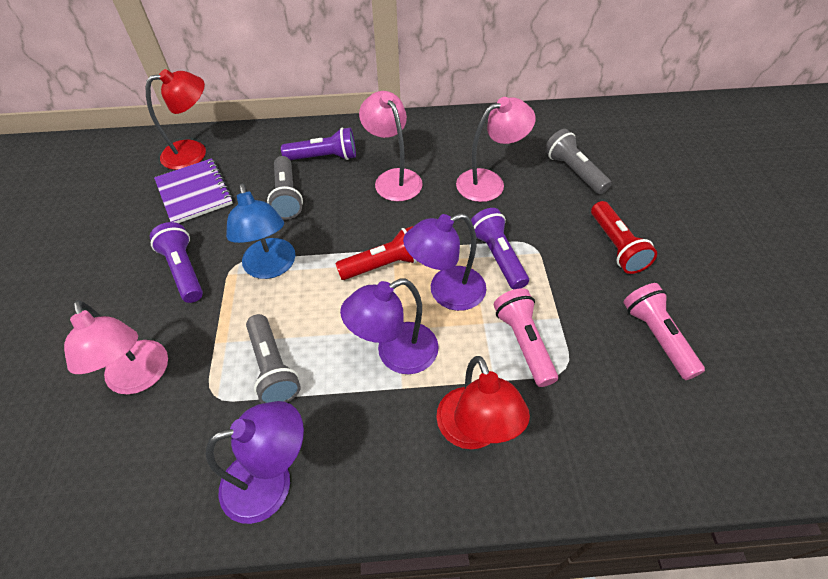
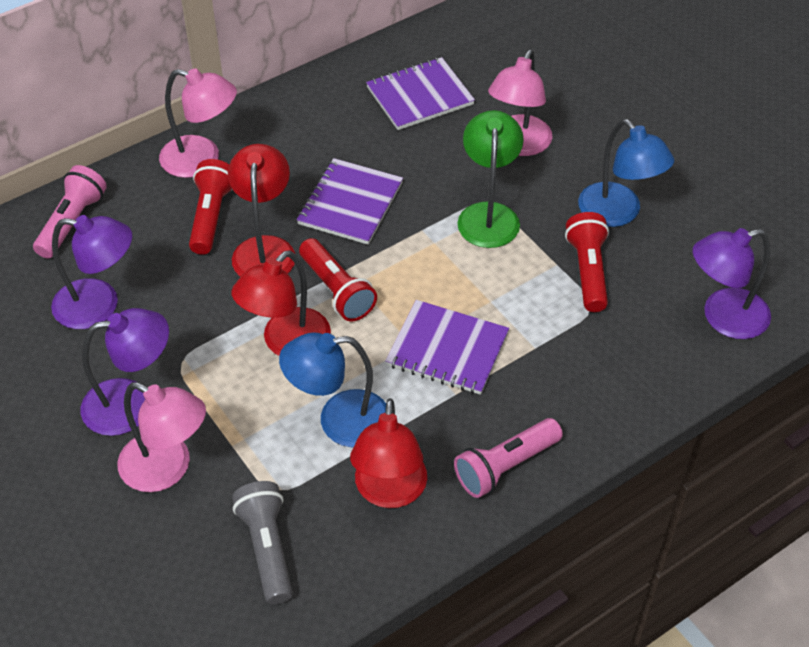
blue lamp: 1 -> 2
green lamp: 0 -> 1
grey flashlight: 3 -> 1
purple flashlight: 3 -> 0
purple notebook: 1 -> 3
red flashlight: 2 -> 3
red lamp: 2 -> 3

